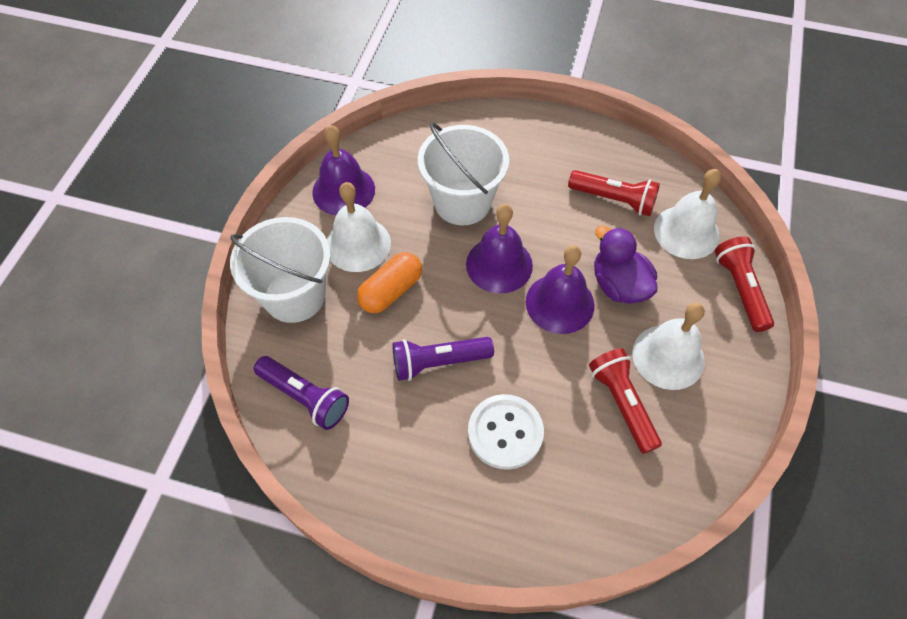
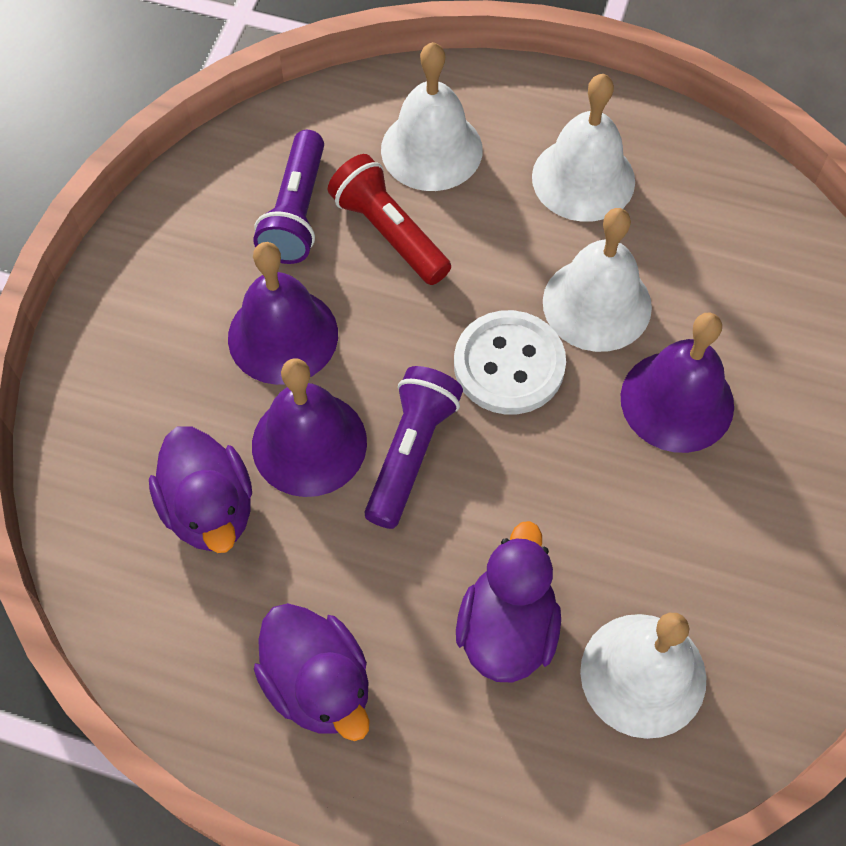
orange capsule: 1 -> 0
purple duck: 1 -> 3
red flashlight: 3 -> 1
white bell: 3 -> 4
white bucket: 2 -> 0

